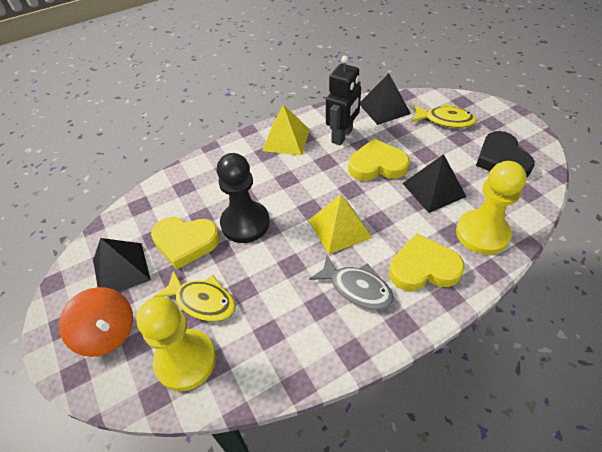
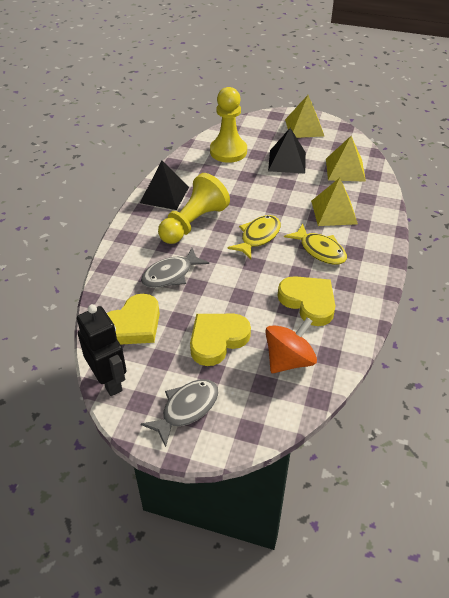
black heart: 1 -> 0
black pawn: 1 -> 0
black pyramid: 3 -> 2
grey fish: 1 -> 2
yellow pyramid: 2 -> 3

